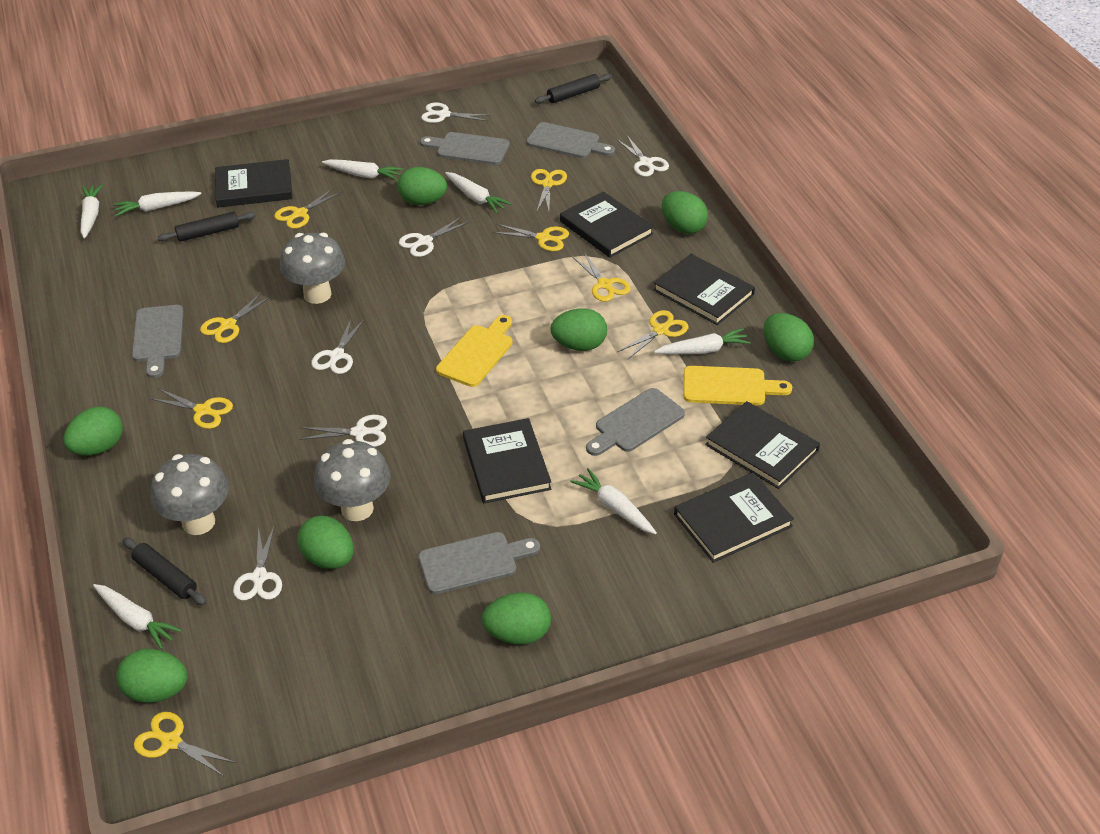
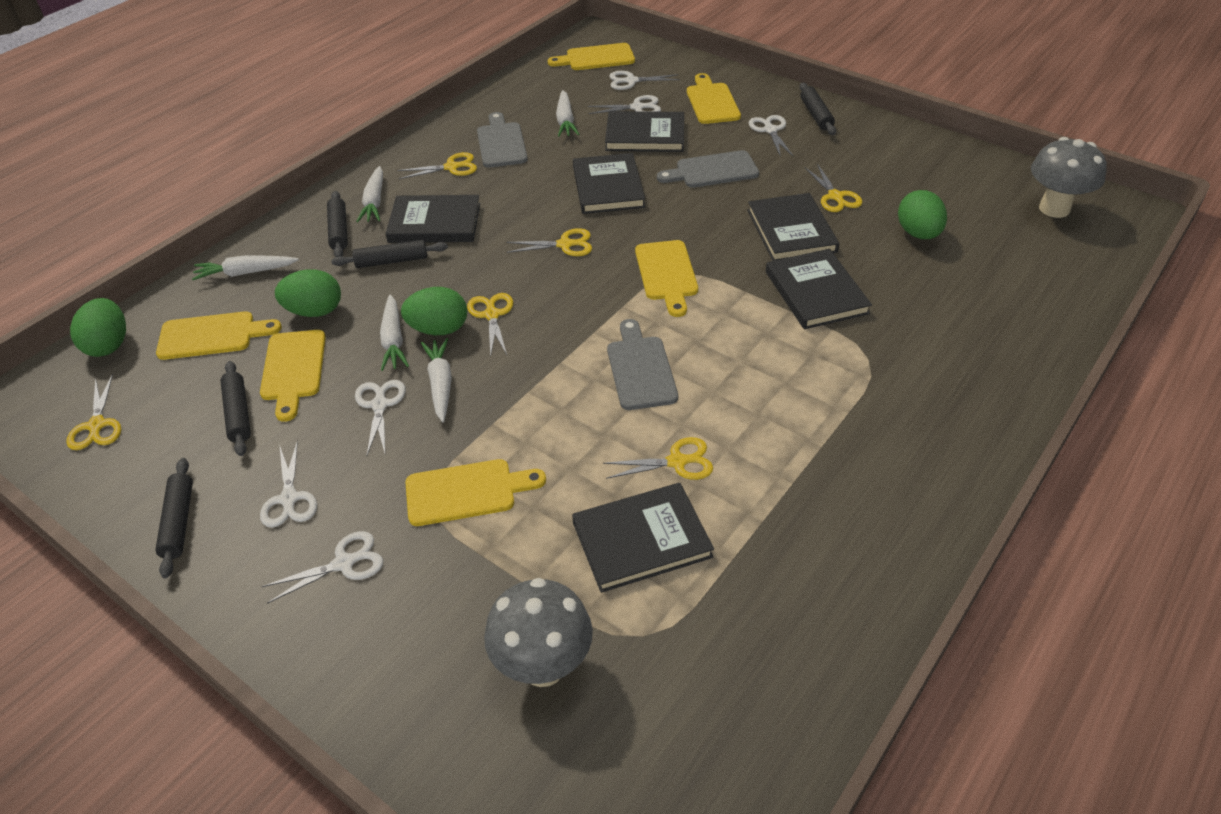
black rolling pin: 3 -> 5
green egg: 8 -> 4
grey cutting board: 5 -> 3
grey mushroom: 3 -> 2
white carrot: 7 -> 5
yellow cutting board: 2 -> 6
yellow scissors: 8 -> 6

